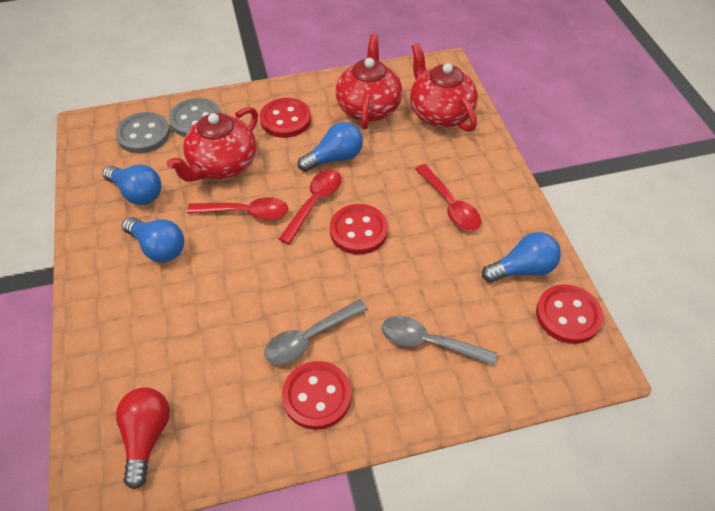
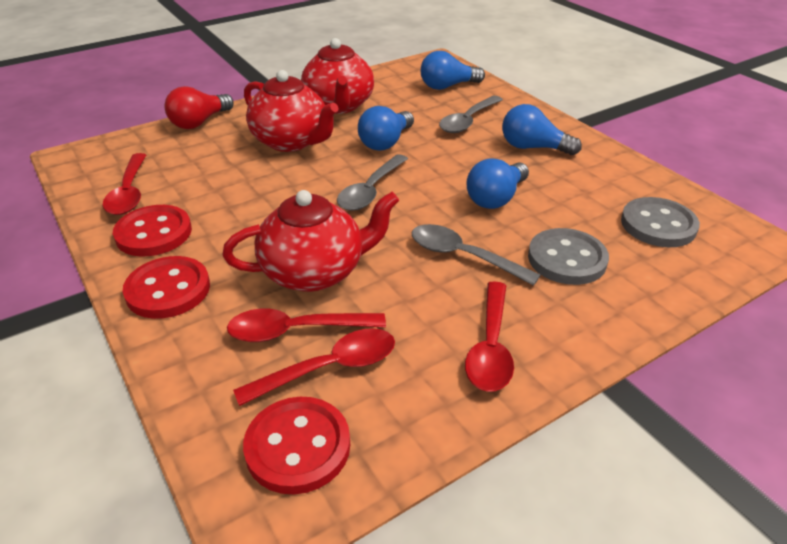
grey spoon: 2 -> 3
red button: 4 -> 3
red spoon: 3 -> 4

